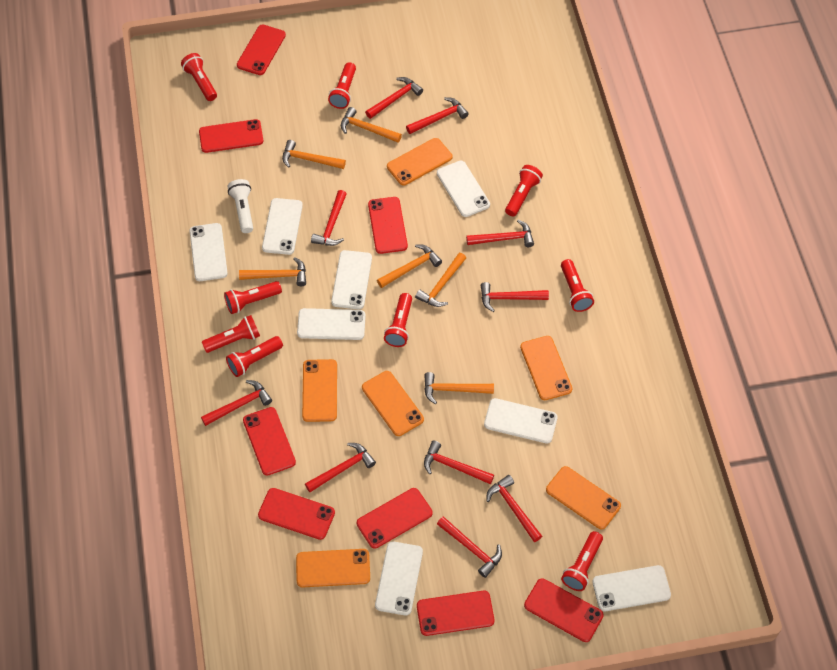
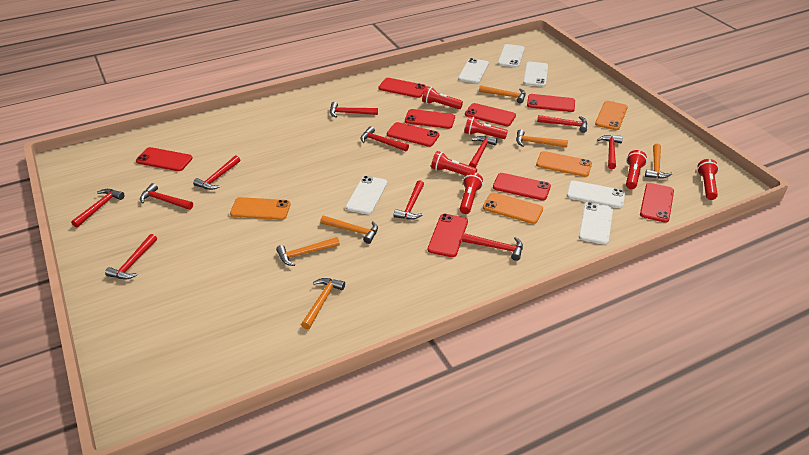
orange phone: 6 -> 4
red flashlight: 9 -> 6
red hammer: 10 -> 11
red phone: 8 -> 9
white flashlight: 1 -> 0
white phone: 8 -> 6

